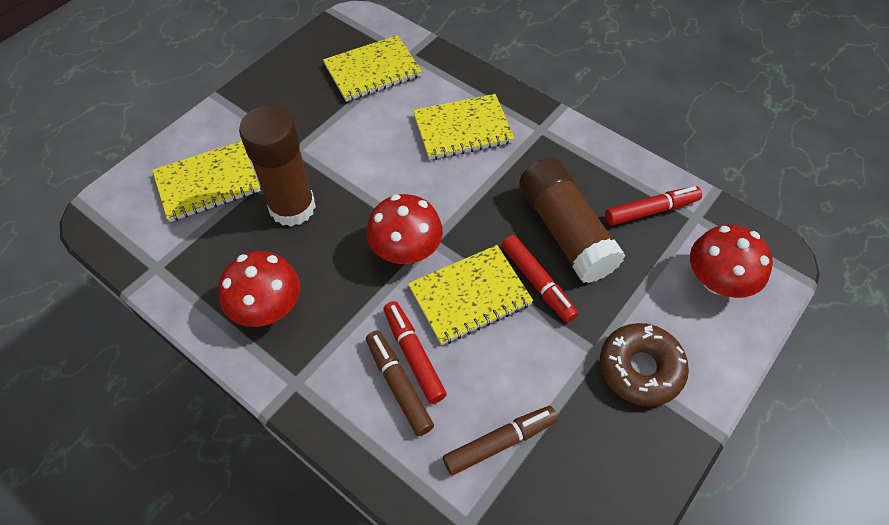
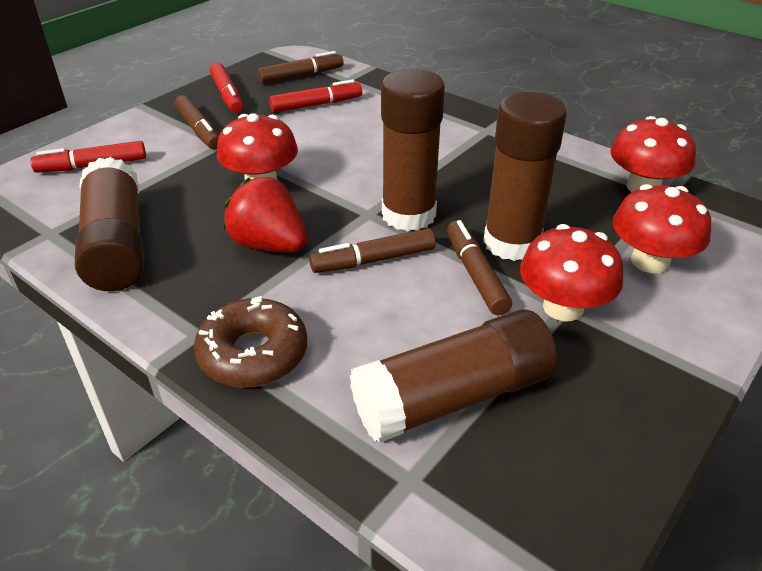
brown glue stick: 2 -> 4
brown marker: 2 -> 4
red mushroom: 3 -> 4
red strawberry: 0 -> 1
yellow notebook: 4 -> 0

